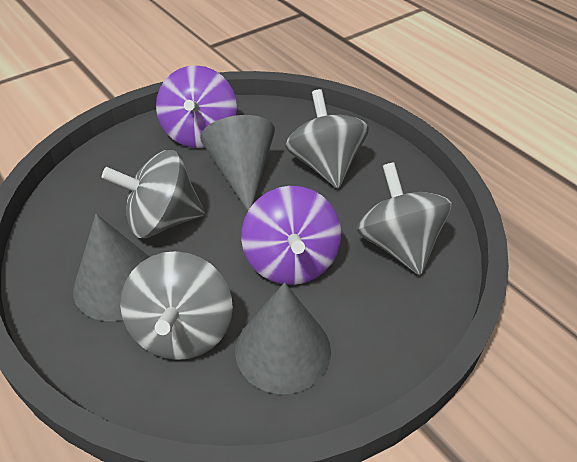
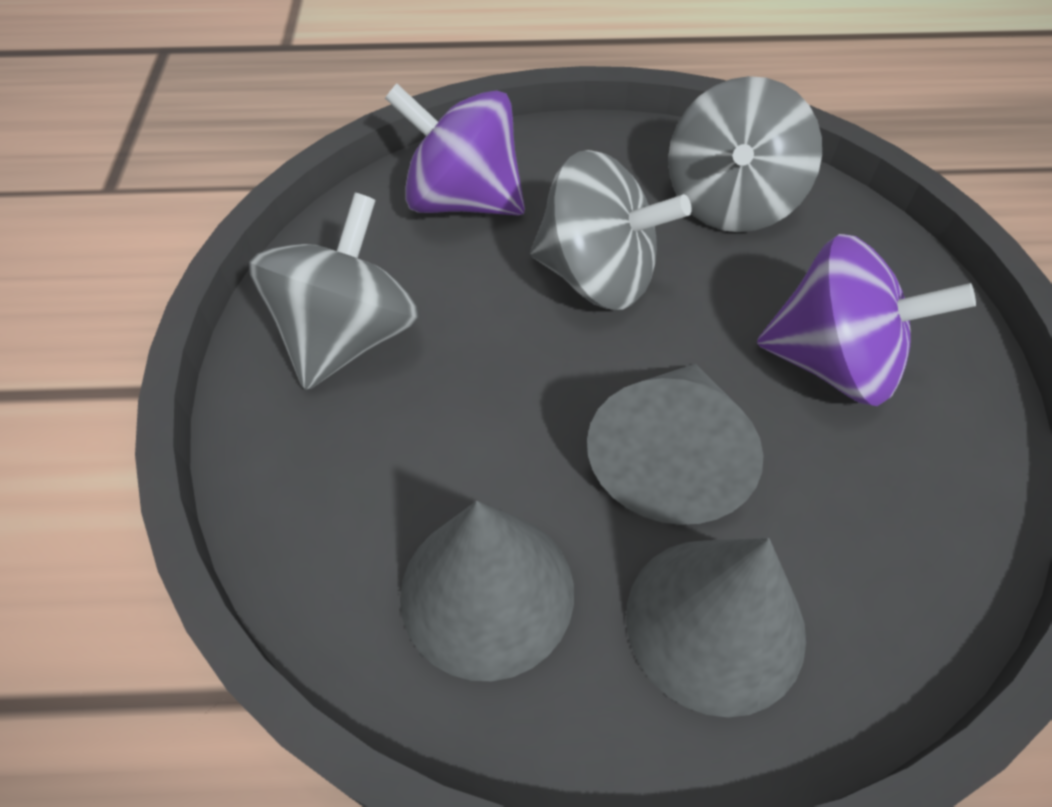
grey spinning top: 4 -> 3

